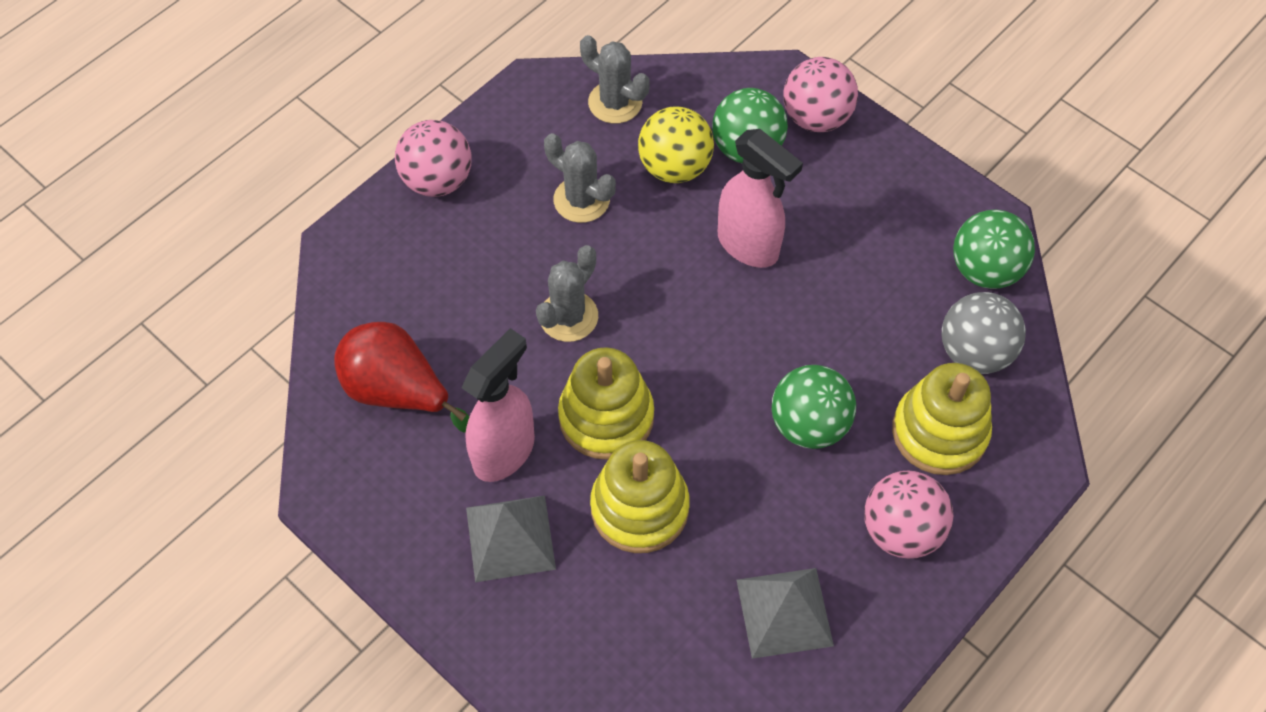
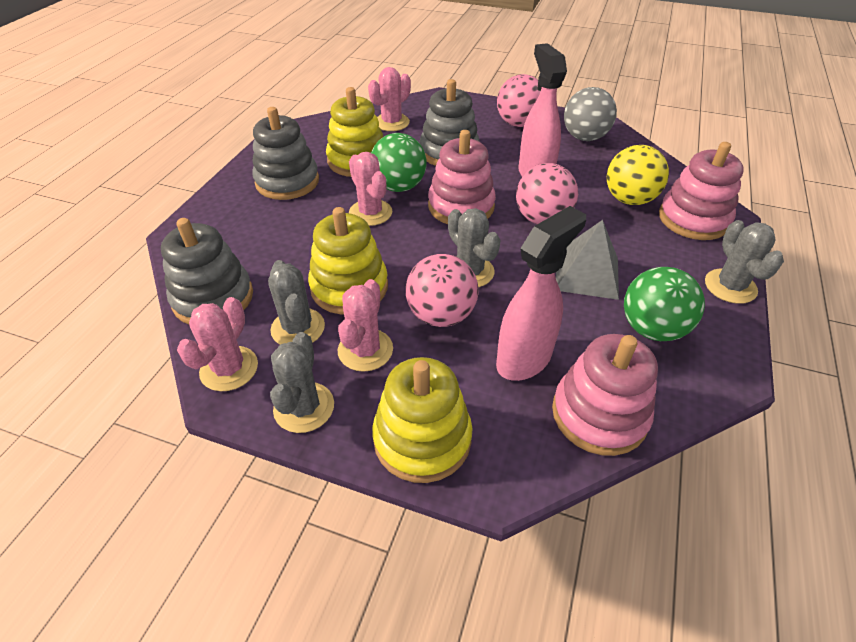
green ball: 3 -> 2
grey cactus: 3 -> 4
grey pyramid: 2 -> 1
grey stacking toy: 0 -> 3
pink cactus: 0 -> 4
pink stacking toy: 0 -> 3
red pear: 1 -> 0

